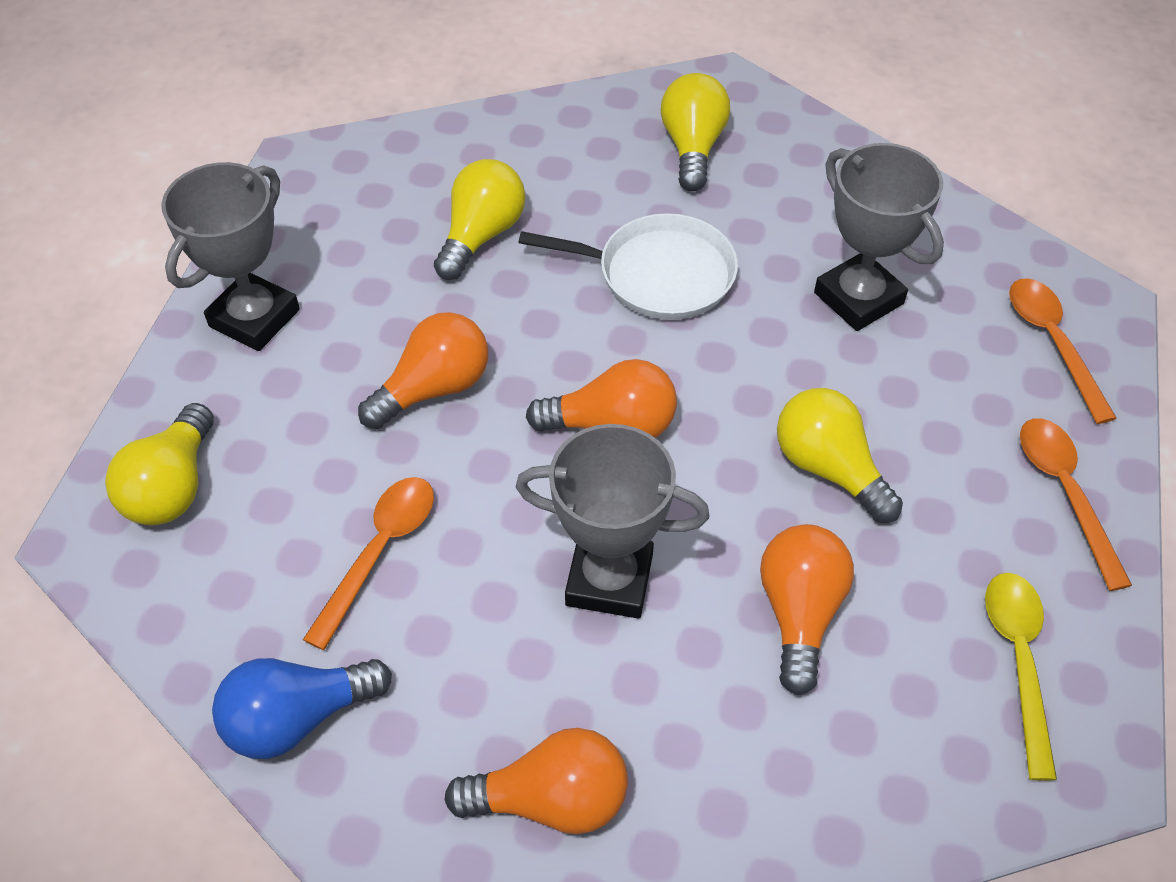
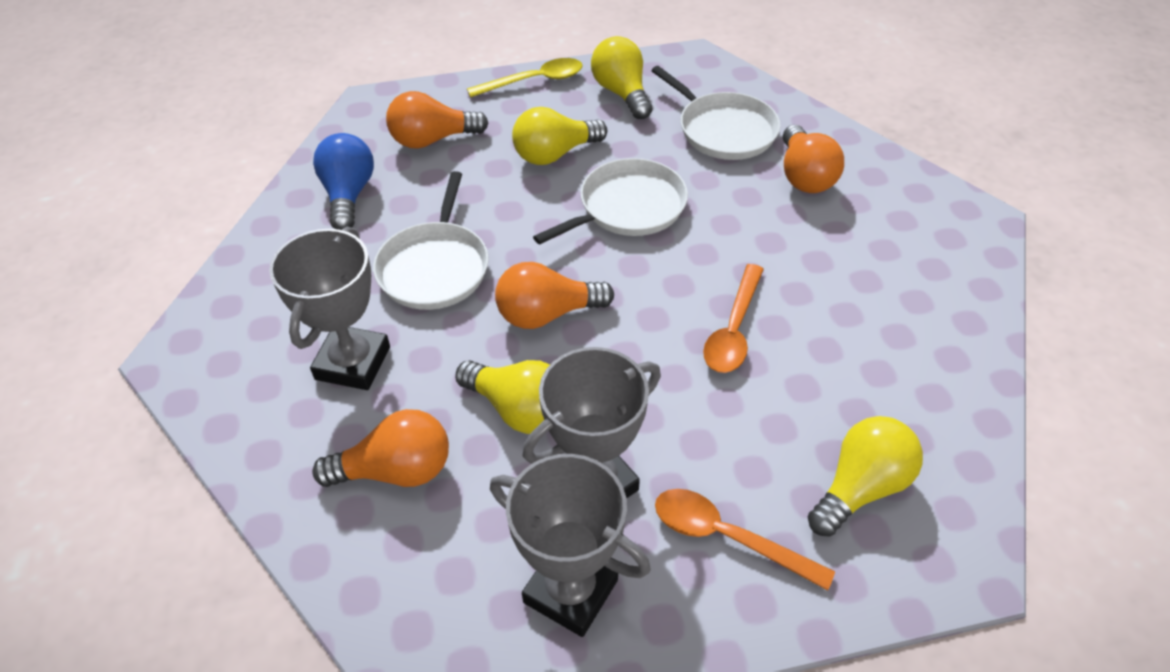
orange spoon: 3 -> 2
white pan: 1 -> 3

